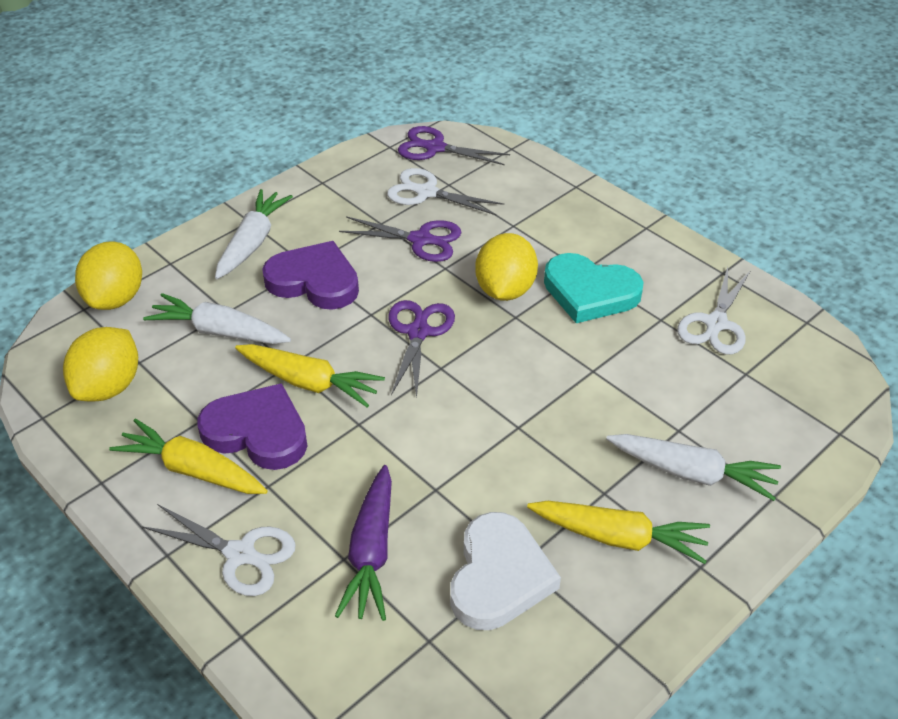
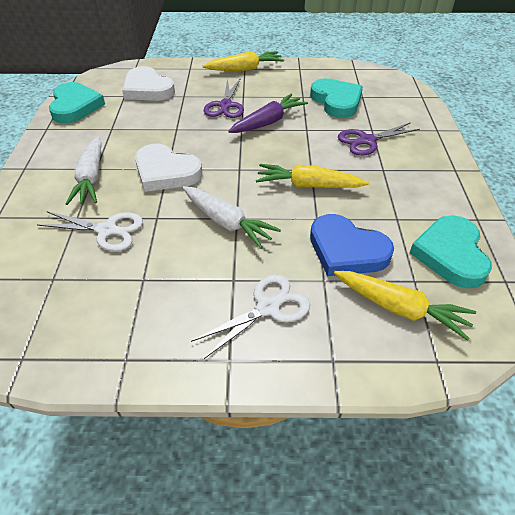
blue heart: 0 -> 1
purple heart: 2 -> 0
purple scissors: 3 -> 2
turquoise heart: 1 -> 3
white carrot: 3 -> 2
white heart: 1 -> 2
white scissors: 3 -> 2
yellow lemon: 3 -> 0

